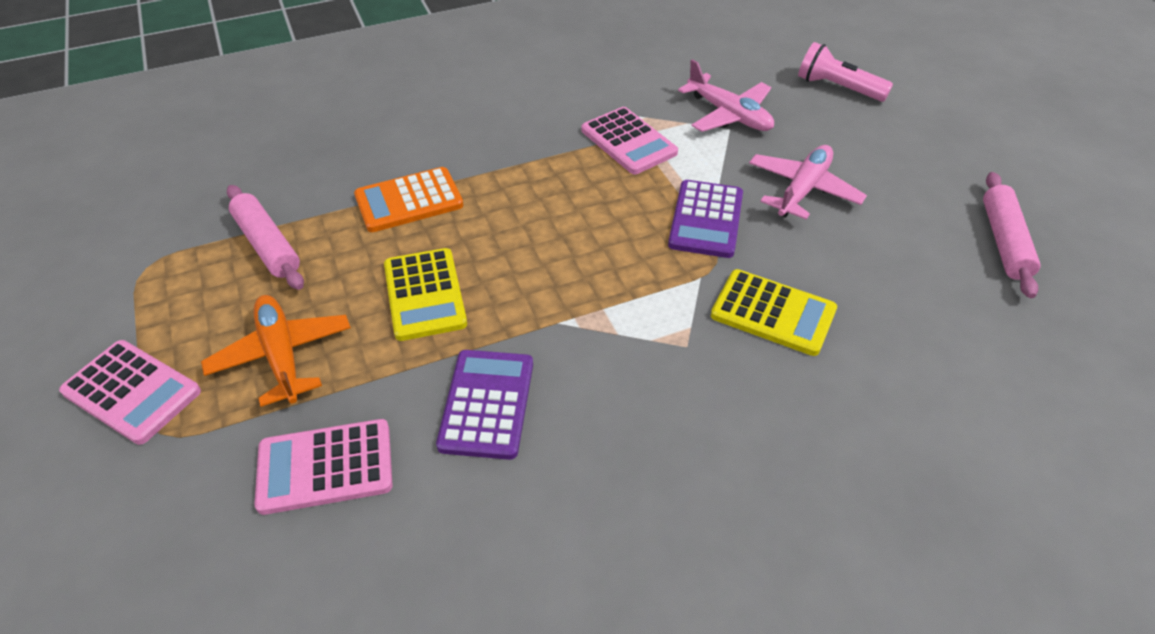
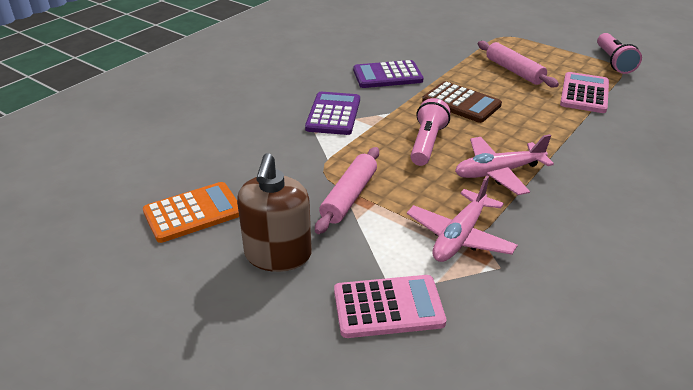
brown calculator: 0 -> 1
brown soap dispenser: 0 -> 1
orange plane: 1 -> 0
pink calculator: 3 -> 2
pink flashlight: 1 -> 2
yellow calculator: 2 -> 0

